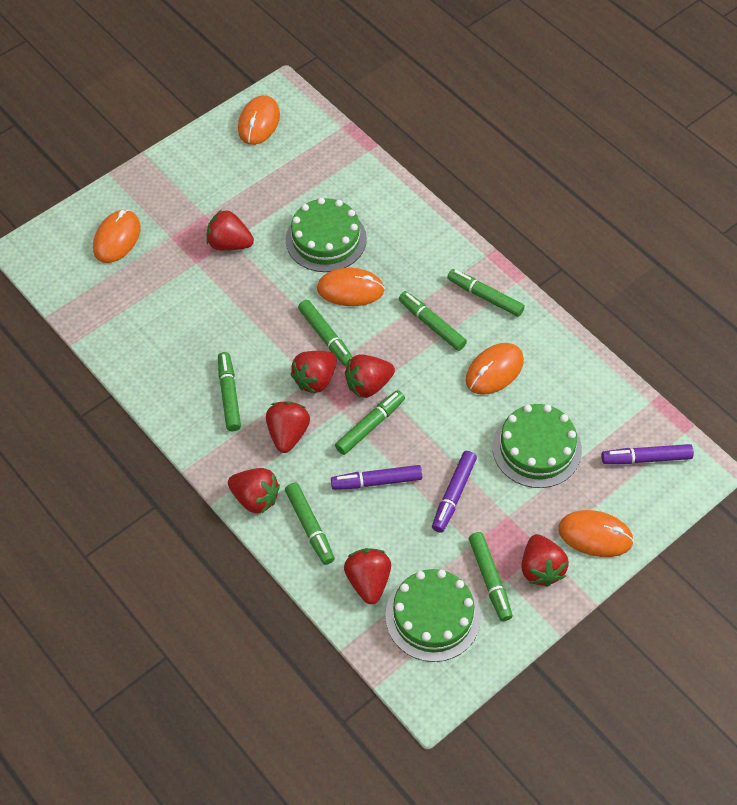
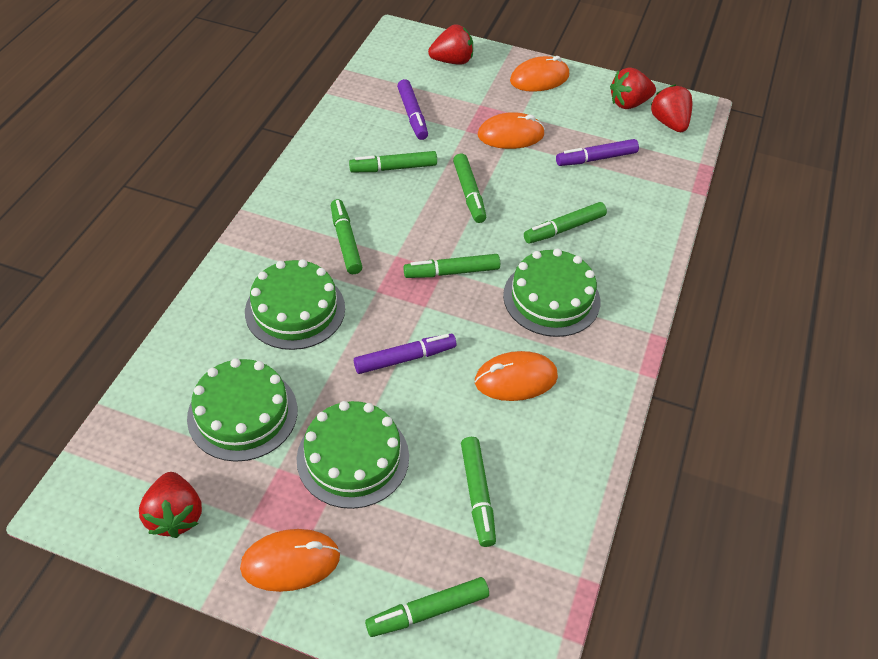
green cake: 3 -> 4
orange mouse: 5 -> 4
red strawberry: 7 -> 4

